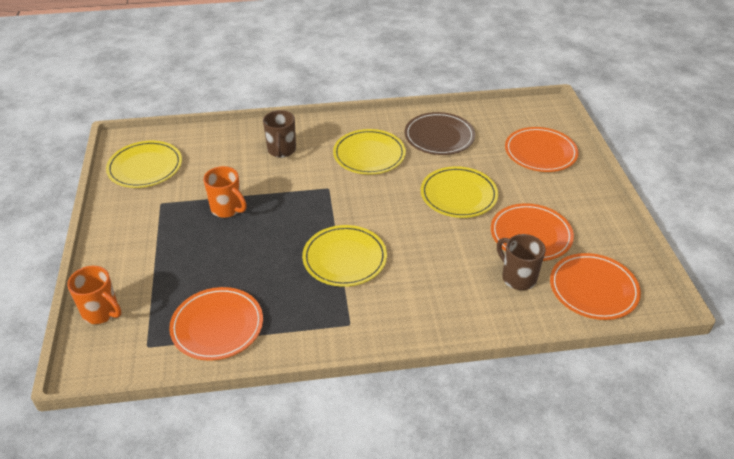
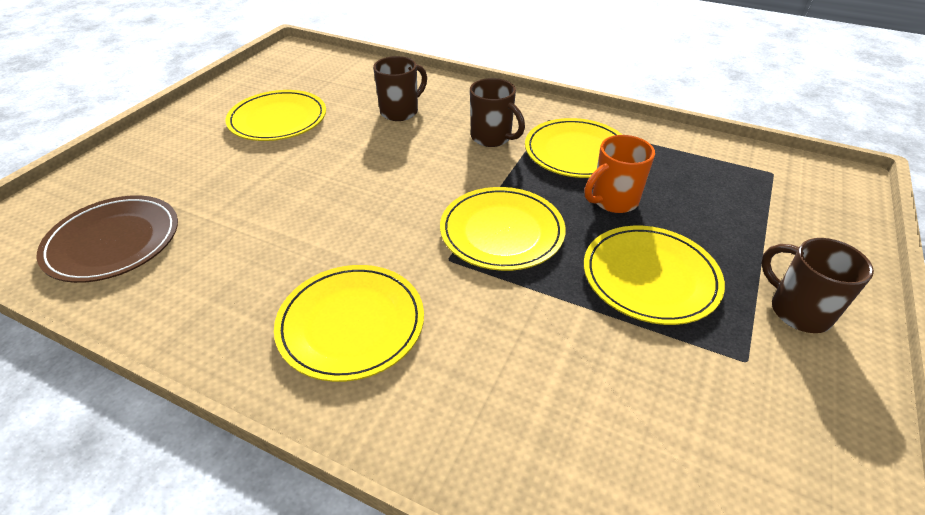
brown mug: 2 -> 3
orange mug: 2 -> 1
orange plate: 4 -> 0
yellow plate: 4 -> 5

